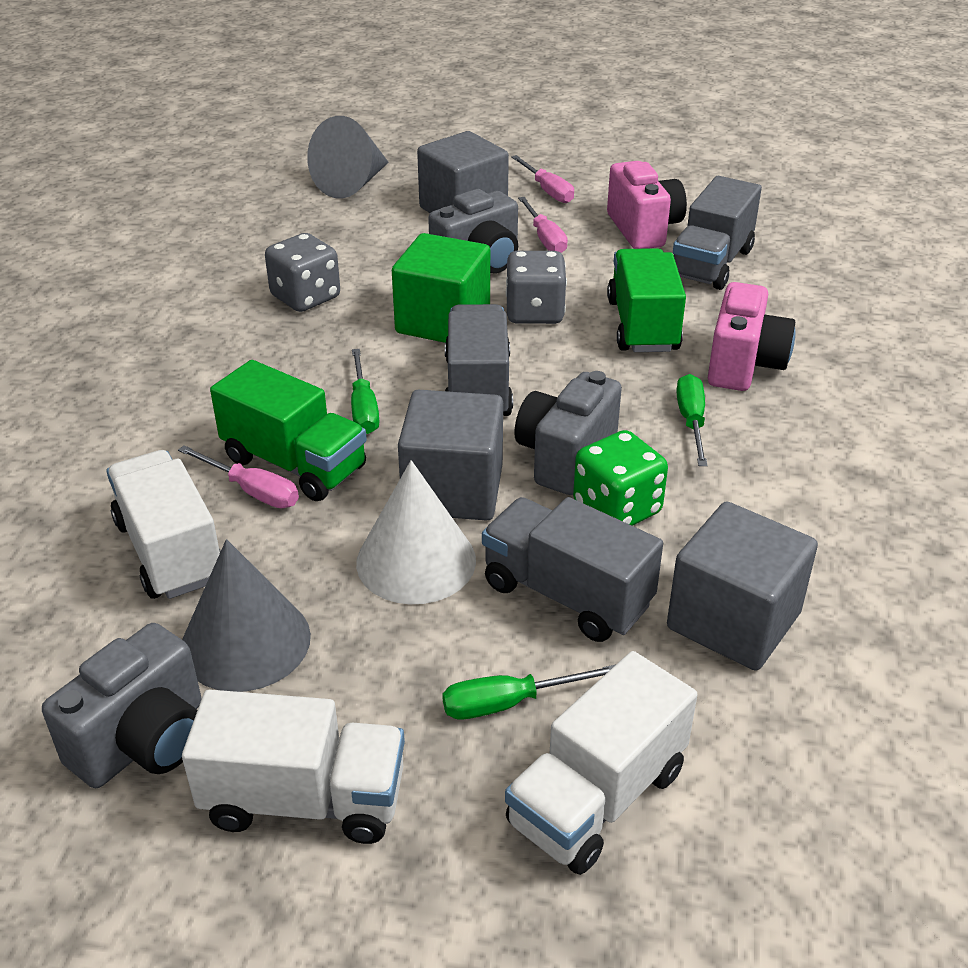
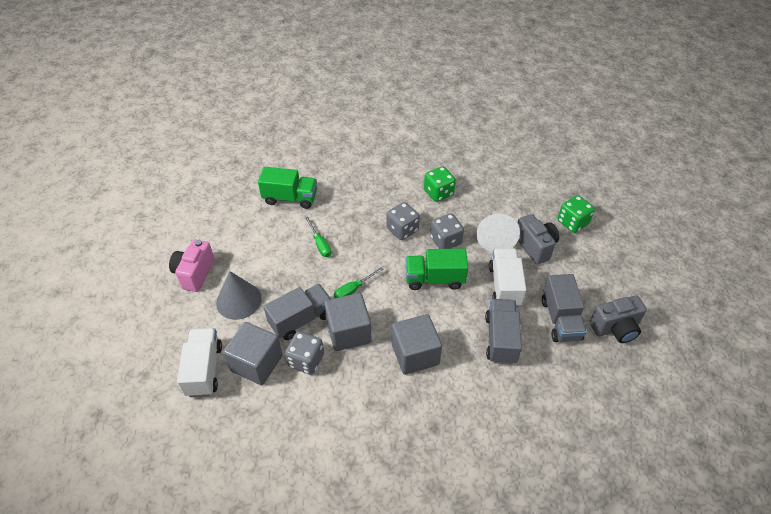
green cube: 1 -> 0
green dice: 1 -> 2
green screwdriver: 3 -> 2
grey camera: 3 -> 2
grey cone: 2 -> 1
grey dice: 2 -> 3
pink camera: 2 -> 1
pink screwdriver: 3 -> 0
white truck: 3 -> 2

